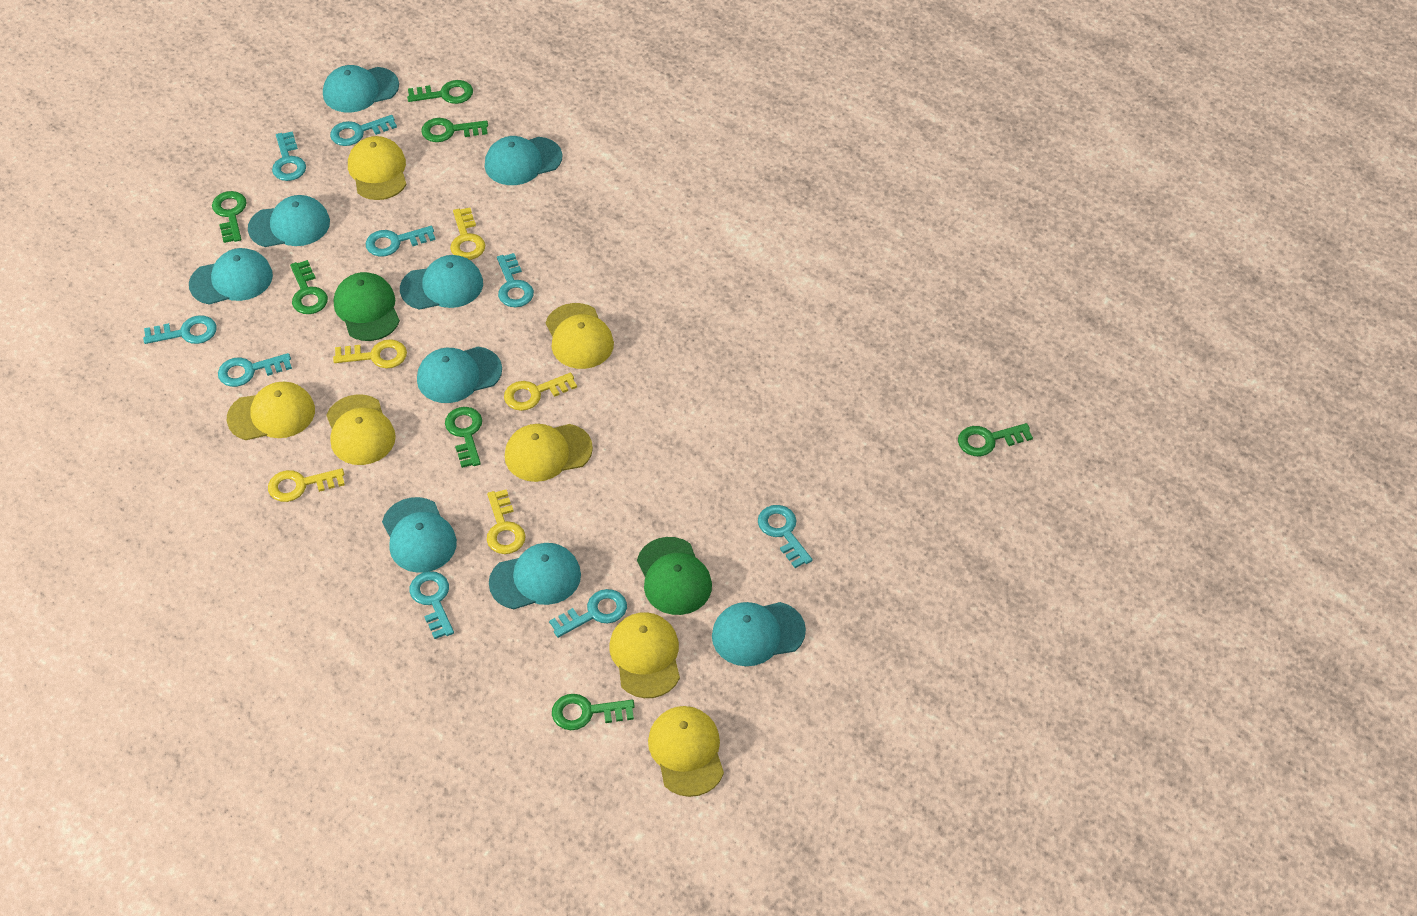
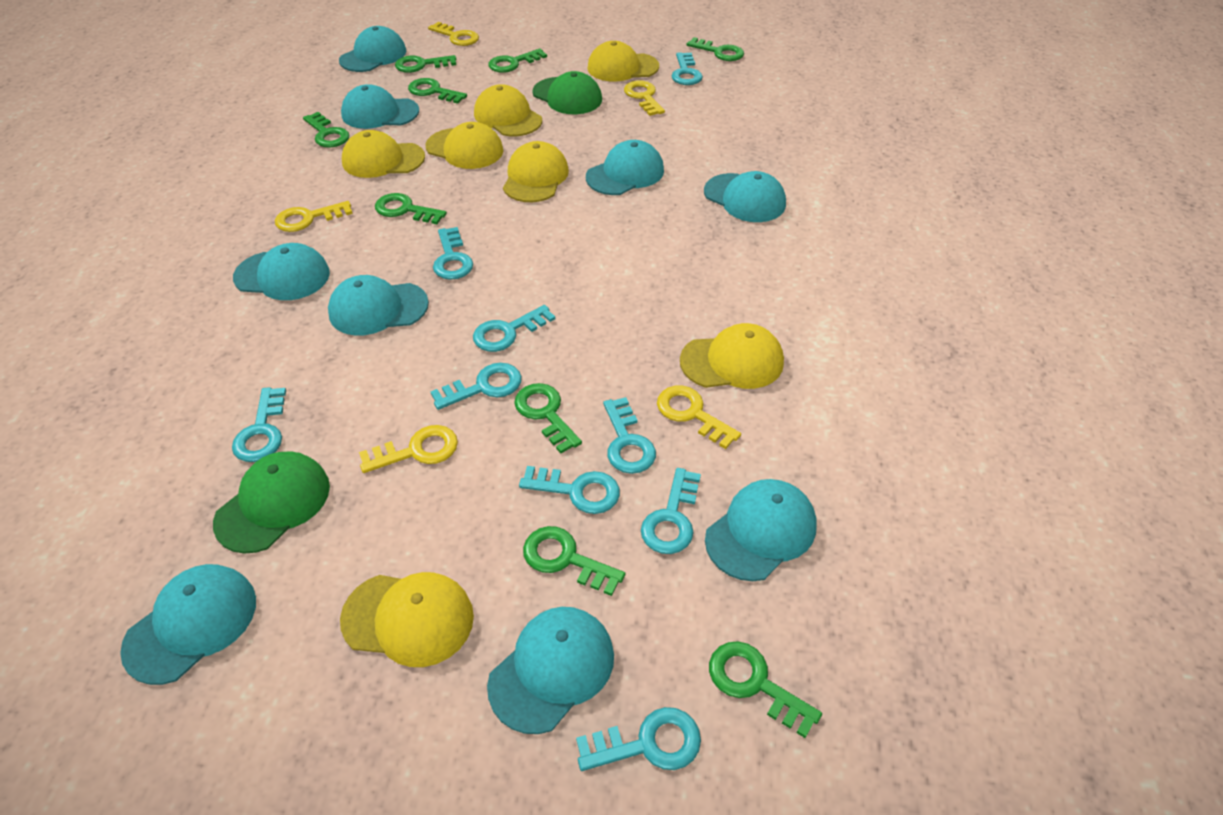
green key: 7 -> 9

